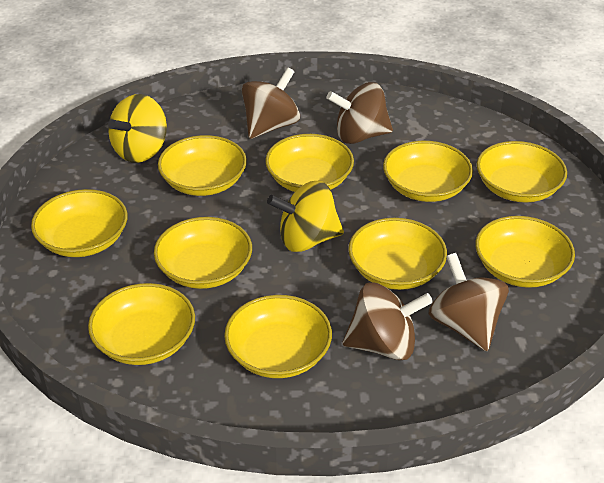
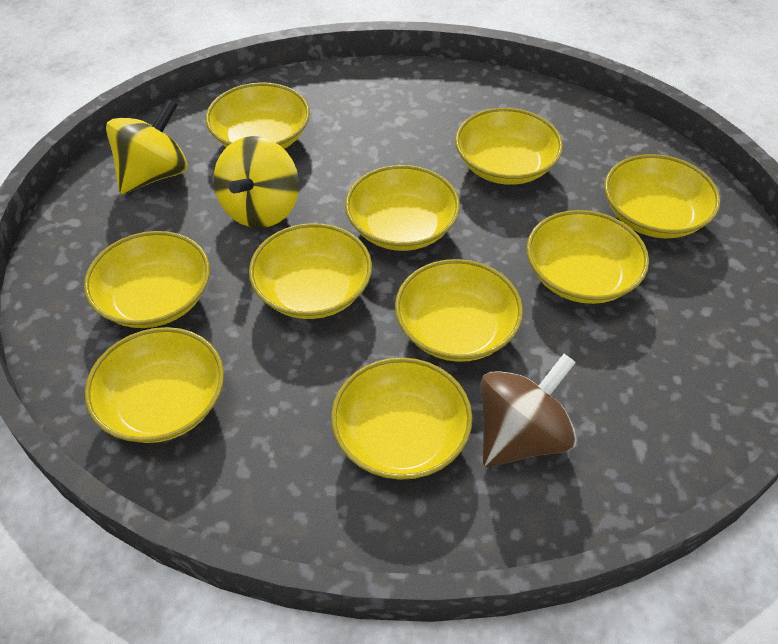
brown spinning top: 4 -> 1

